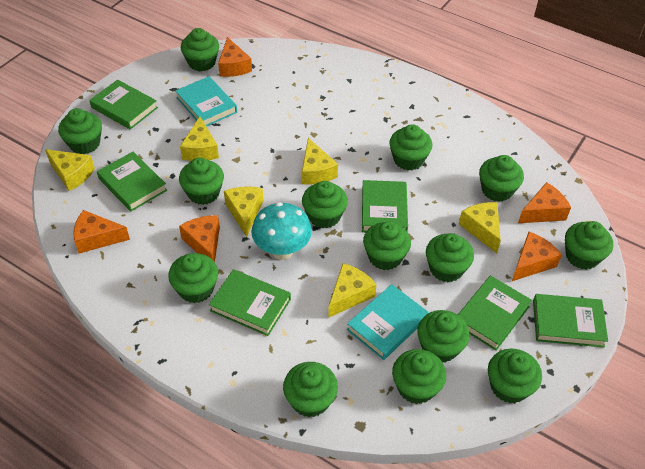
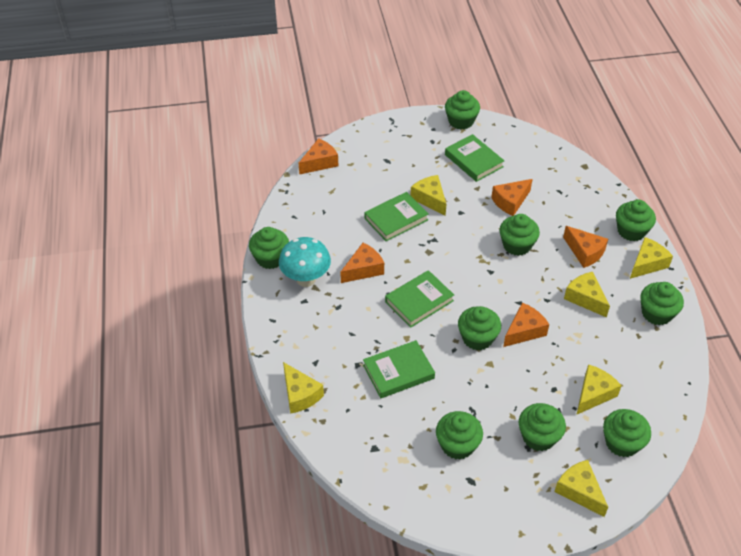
green book: 6 -> 4
green cupcake: 14 -> 9
turquoise book: 2 -> 0

